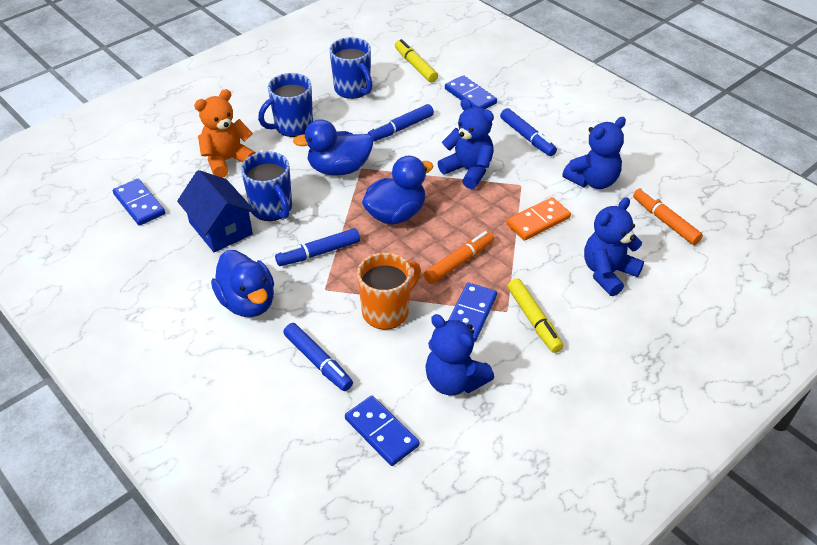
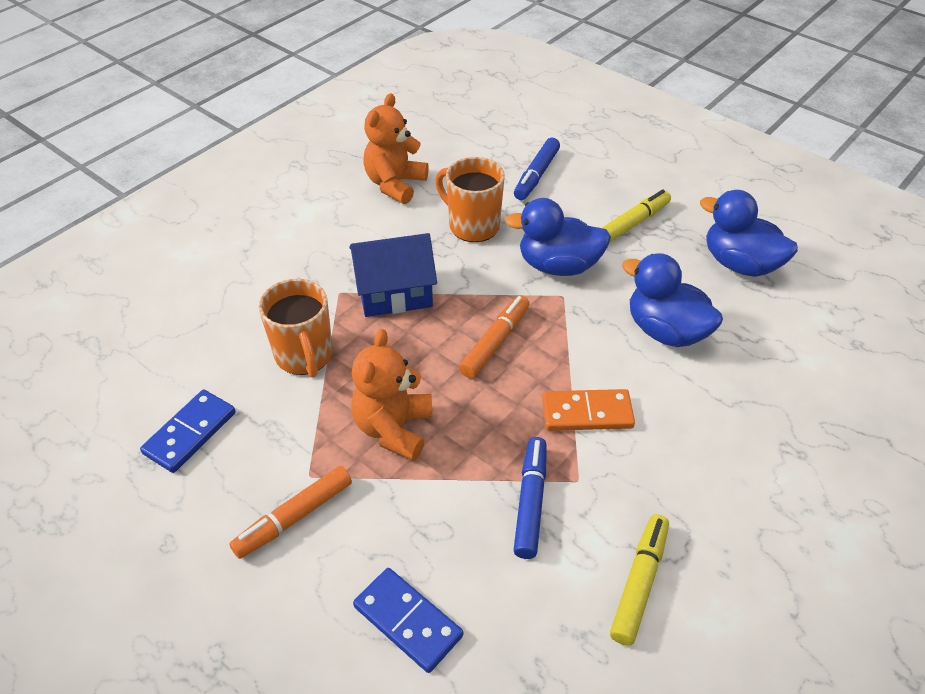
blue domino: 4 -> 2
blue marker: 4 -> 2
blue mug: 3 -> 0
blue teddy bear: 4 -> 0
orange mug: 1 -> 2
orange teddy bear: 1 -> 2

